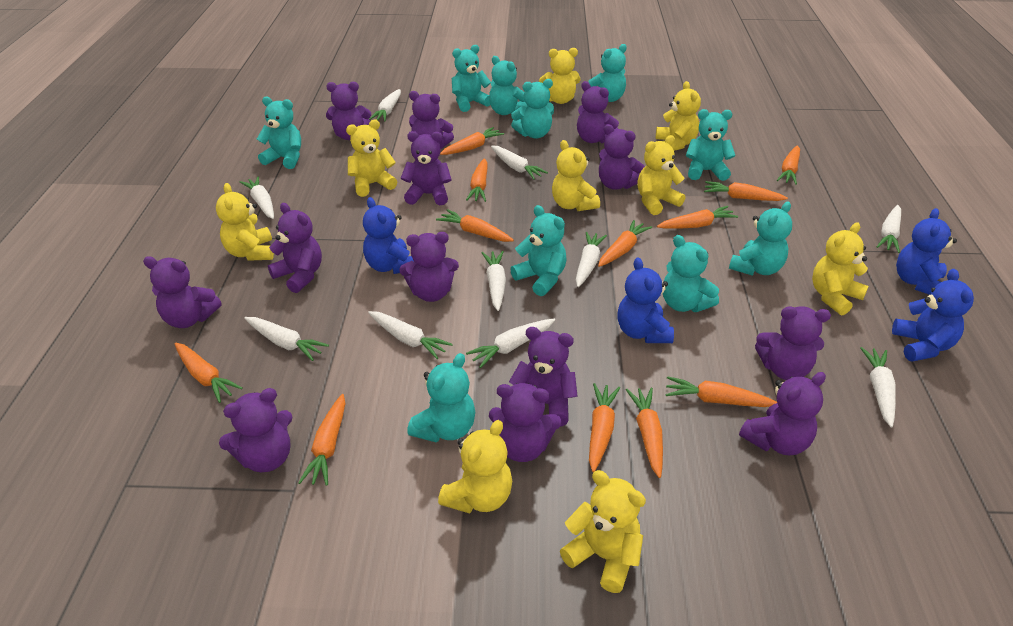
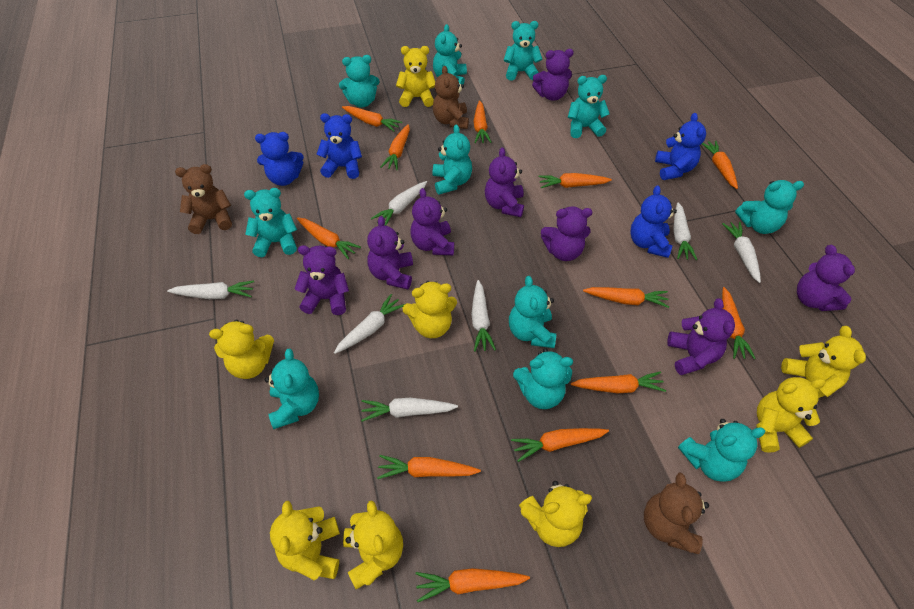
brown teddy bear: 0 -> 3
purple teddy bear: 13 -> 8
turquoise teddy bear: 10 -> 11
white carrot: 10 -> 7
yellow teddy bear: 9 -> 8

